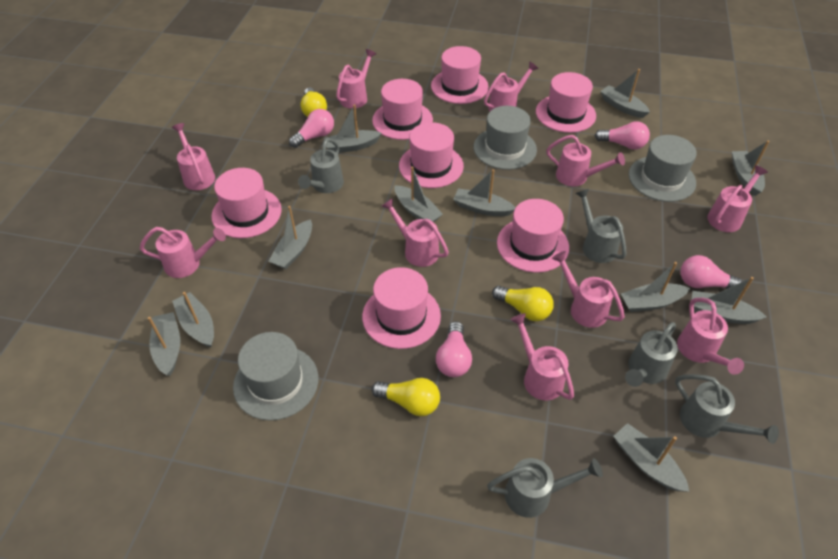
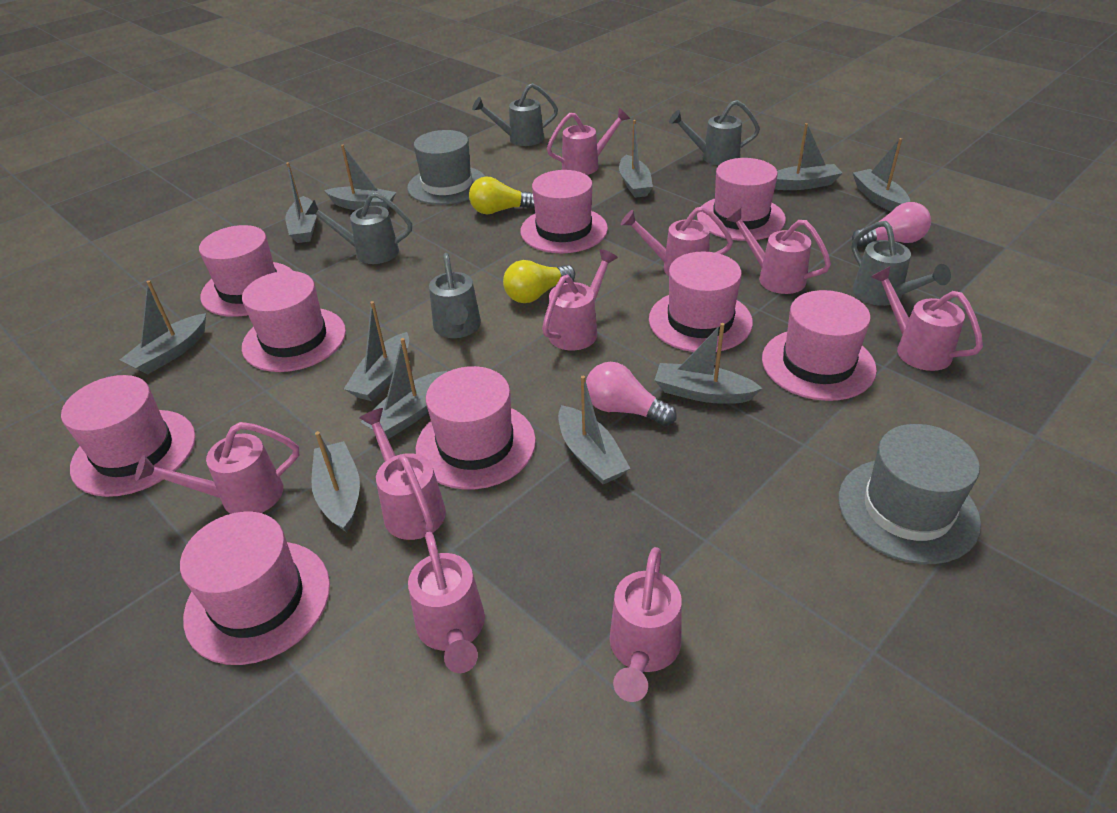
grey hat: 3 -> 2
pink hat: 7 -> 9
pink light bulb: 4 -> 2
pink watering can: 10 -> 9
yellow light bulb: 3 -> 2

